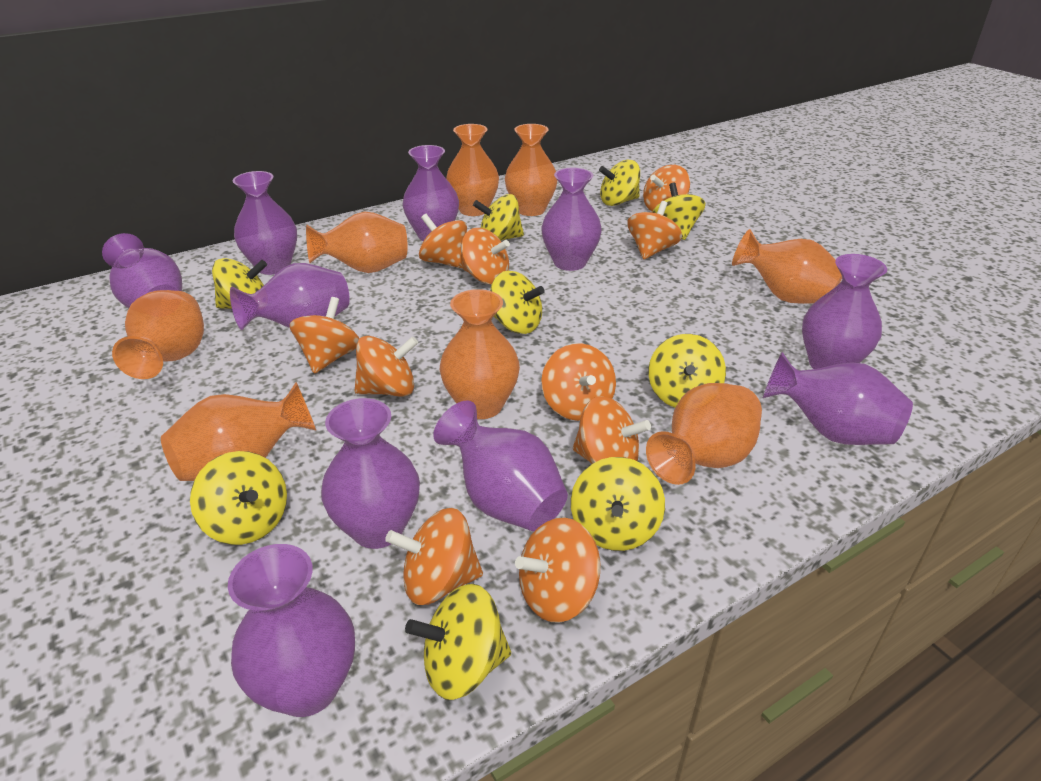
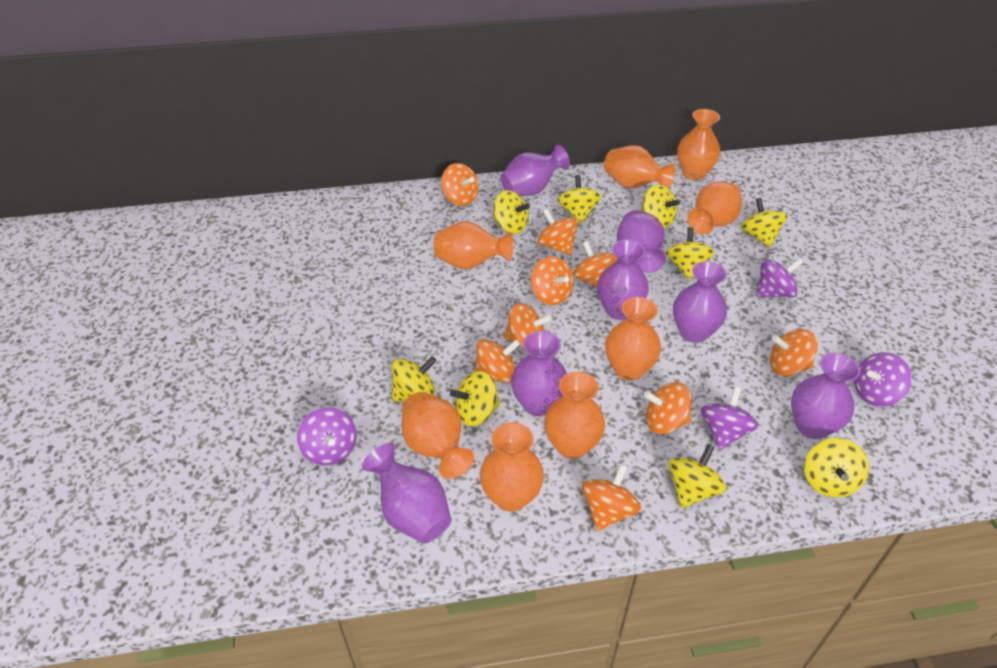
orange spinning top: 10 -> 9
purple spinning top: 0 -> 4
purple vase: 10 -> 7

